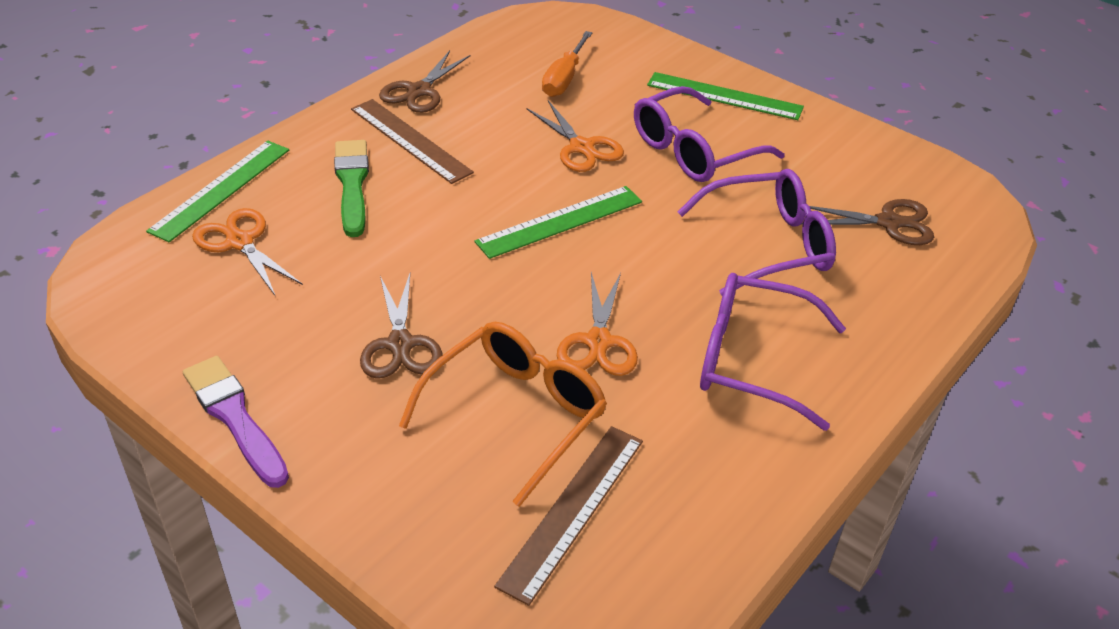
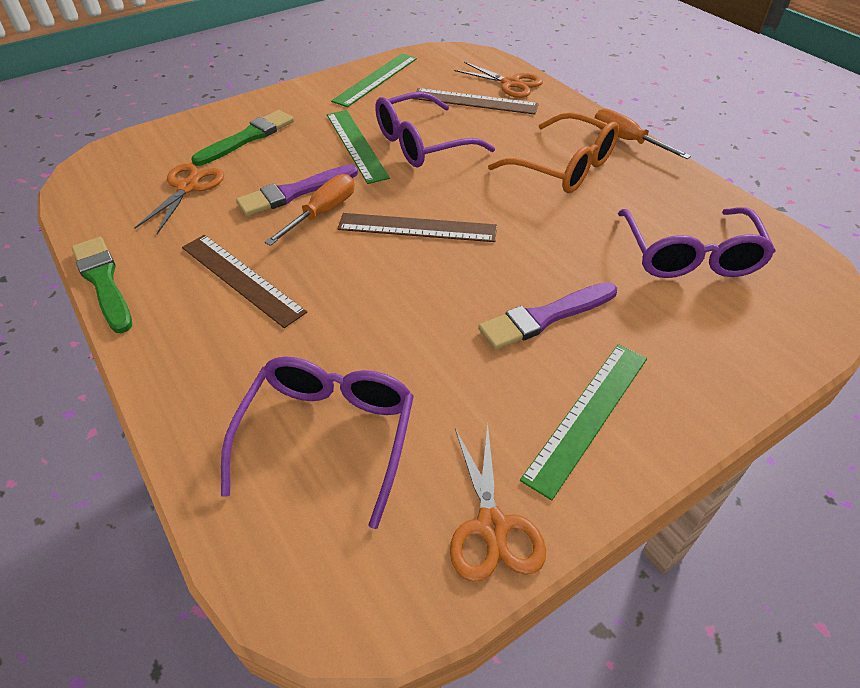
brown ruler: 2 -> 3
brown scissors: 3 -> 0
green brush: 1 -> 2
orange screwdriver: 1 -> 2
purple brush: 1 -> 2

